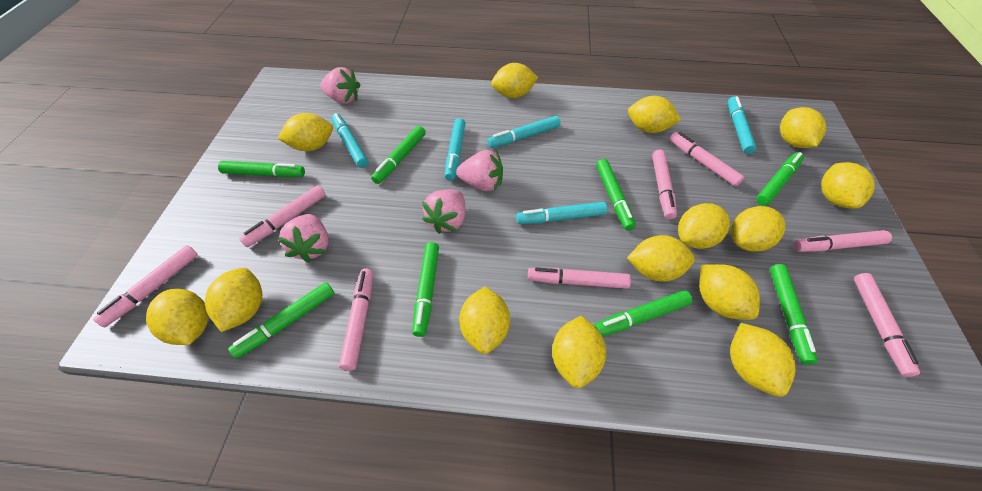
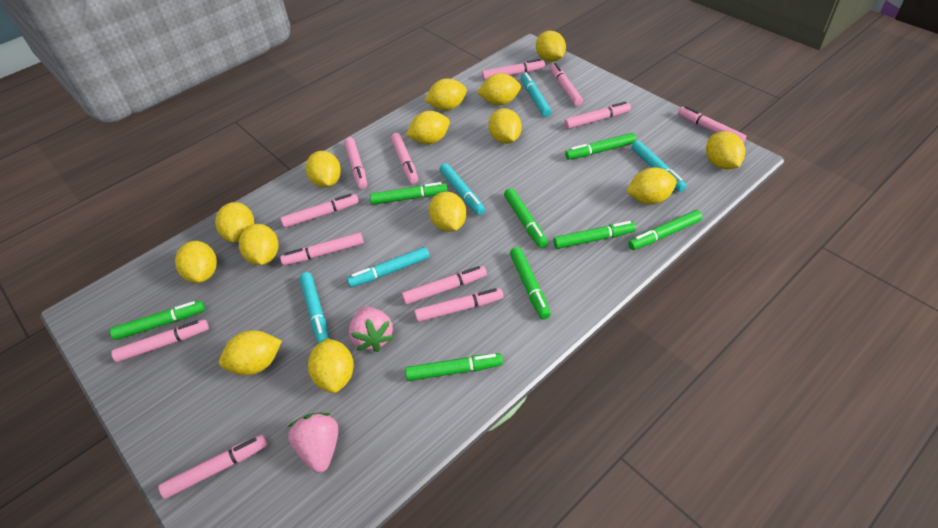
pink marker: 8 -> 12
pink strawberry: 4 -> 2

